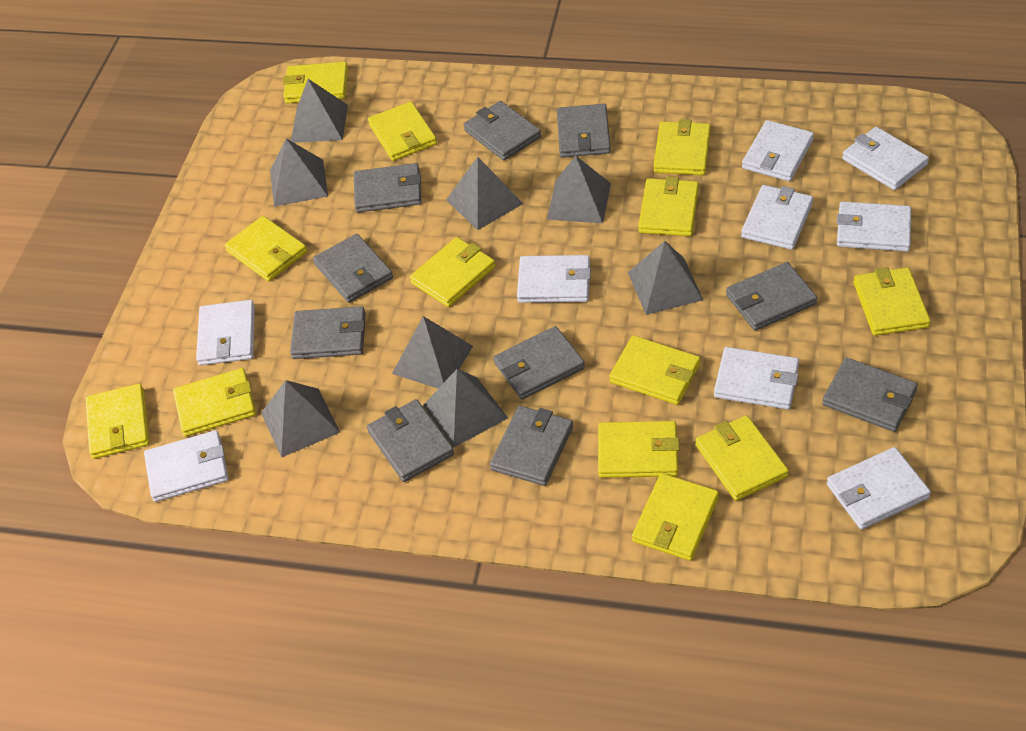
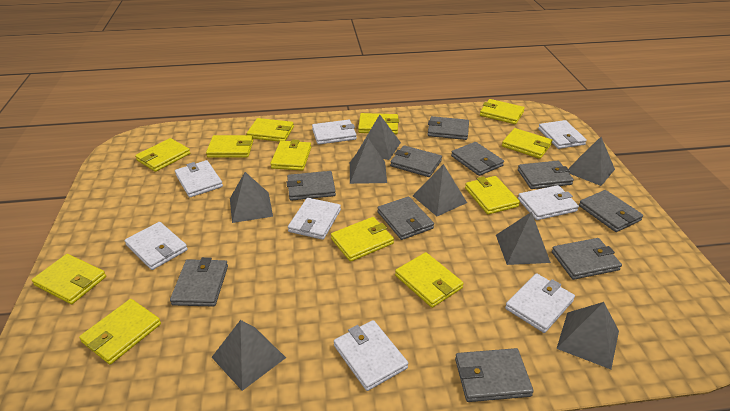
white wallet: 9 -> 8
yellow wallet: 13 -> 12

